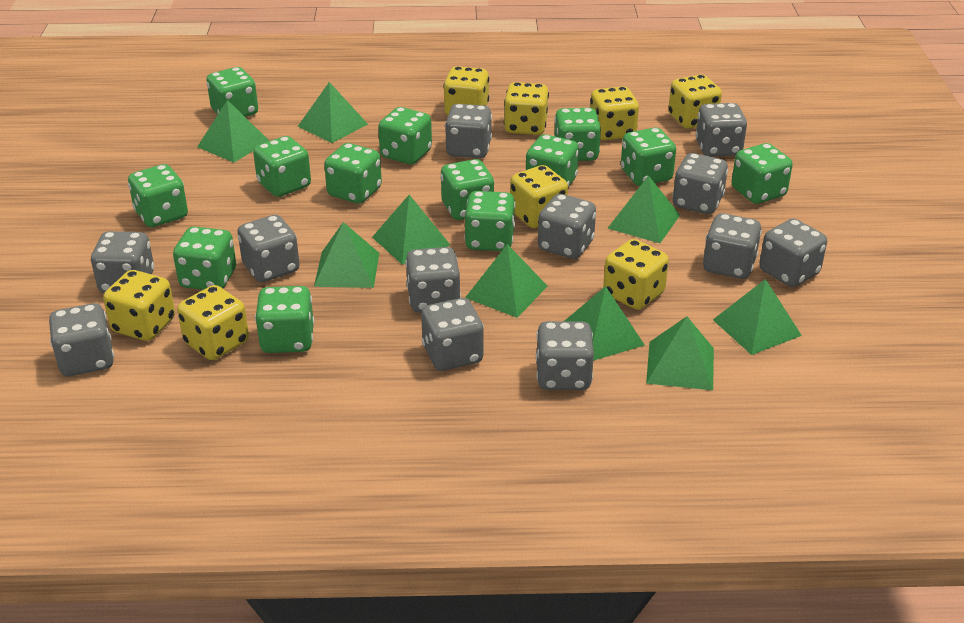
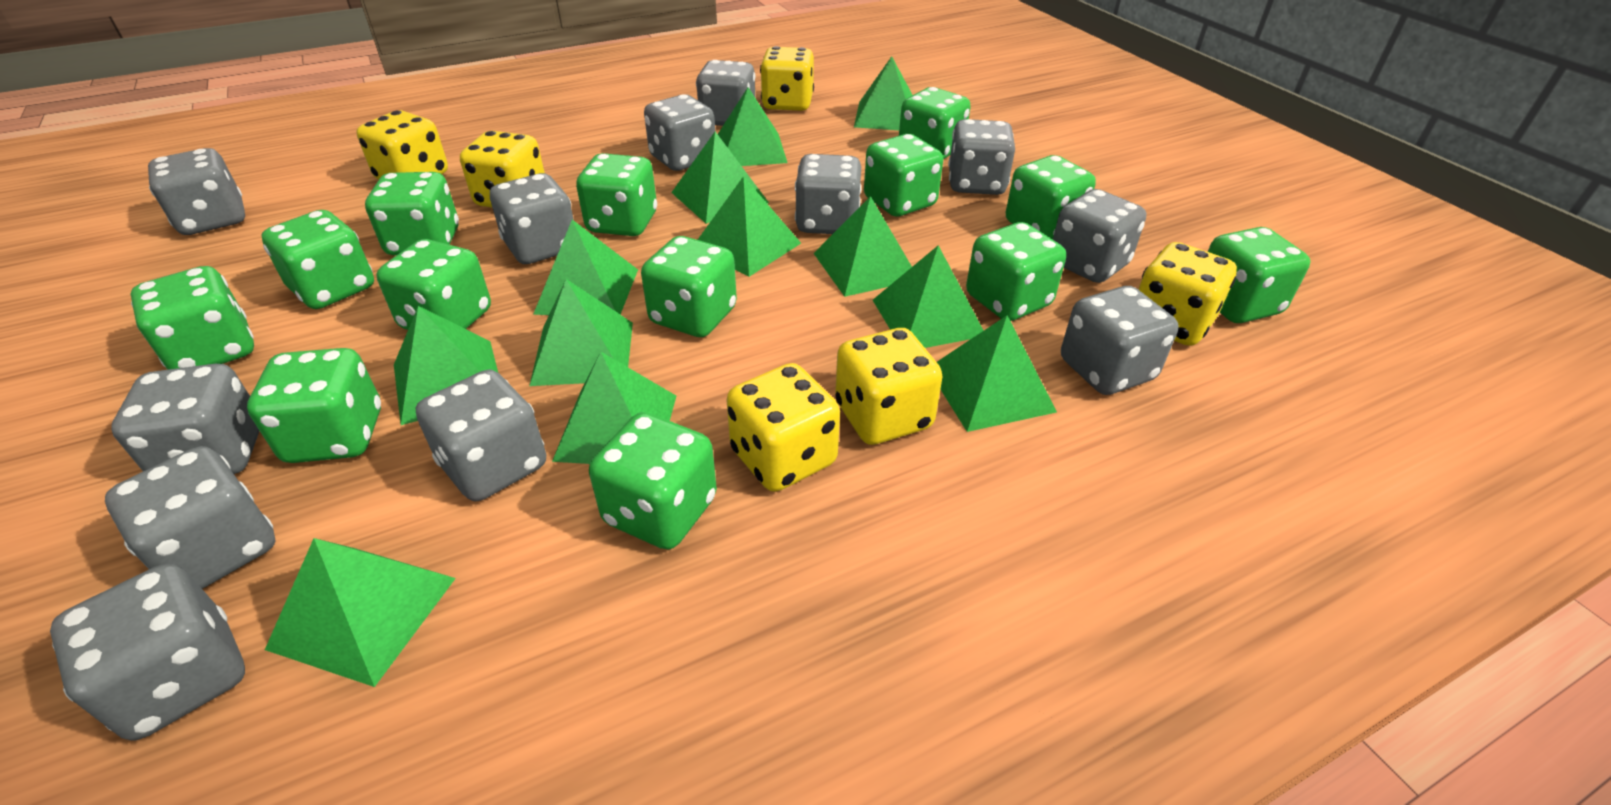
green pyramid: 9 -> 12
yellow dice: 8 -> 6

